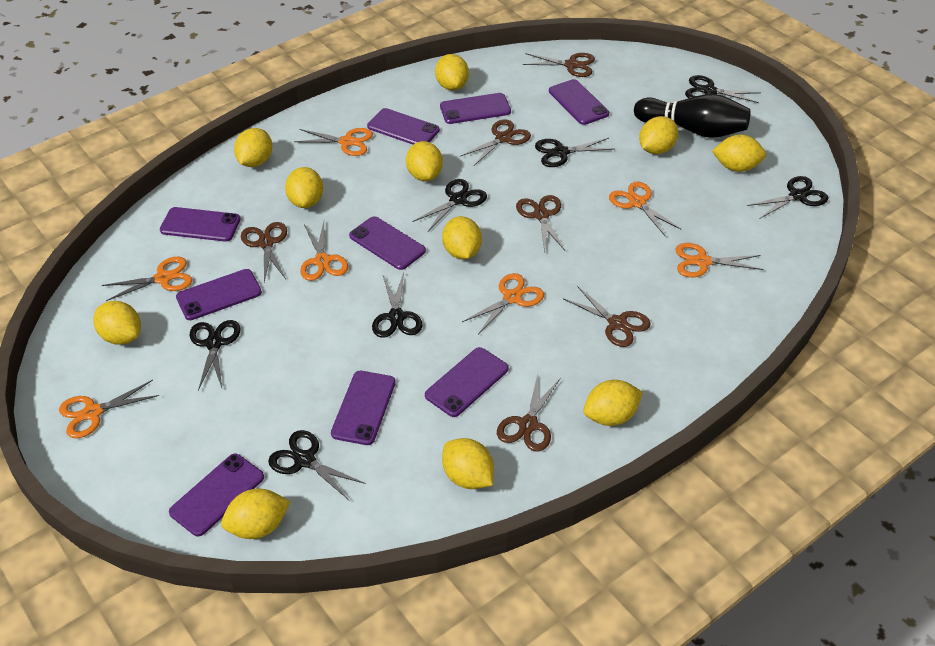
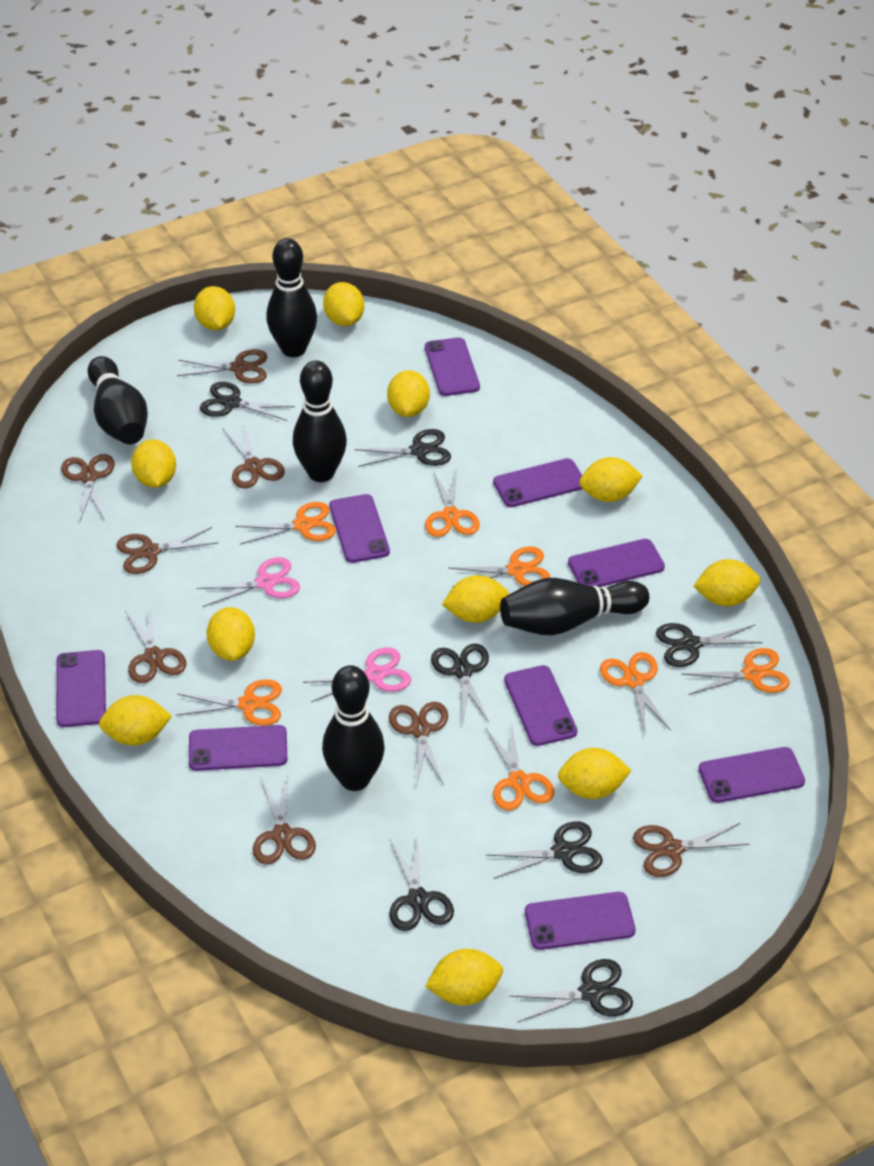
black bowling pin: 1 -> 5
brown scissors: 6 -> 8
pink scissors: 0 -> 2

